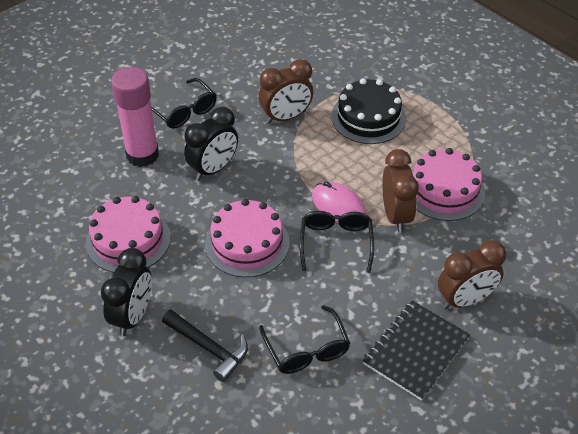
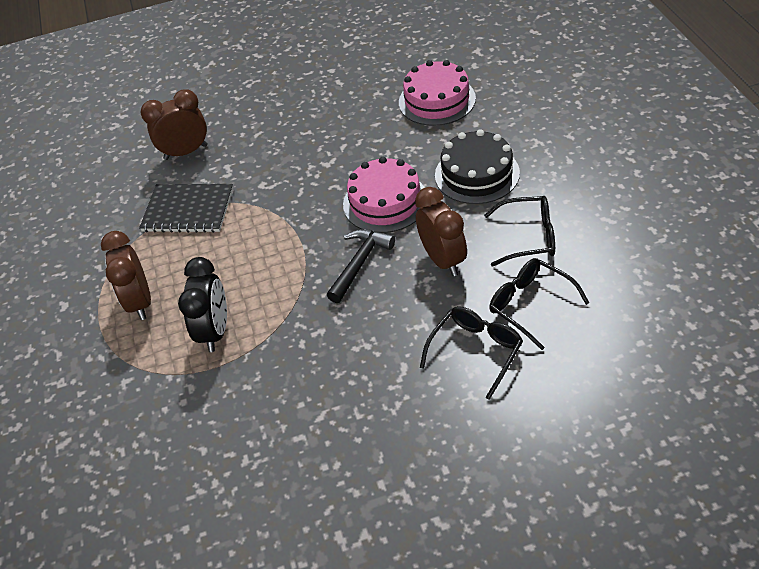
black clock: 2 -> 1
pink cake: 3 -> 2
pink glue stick: 1 -> 0
pink mouse: 1 -> 0

